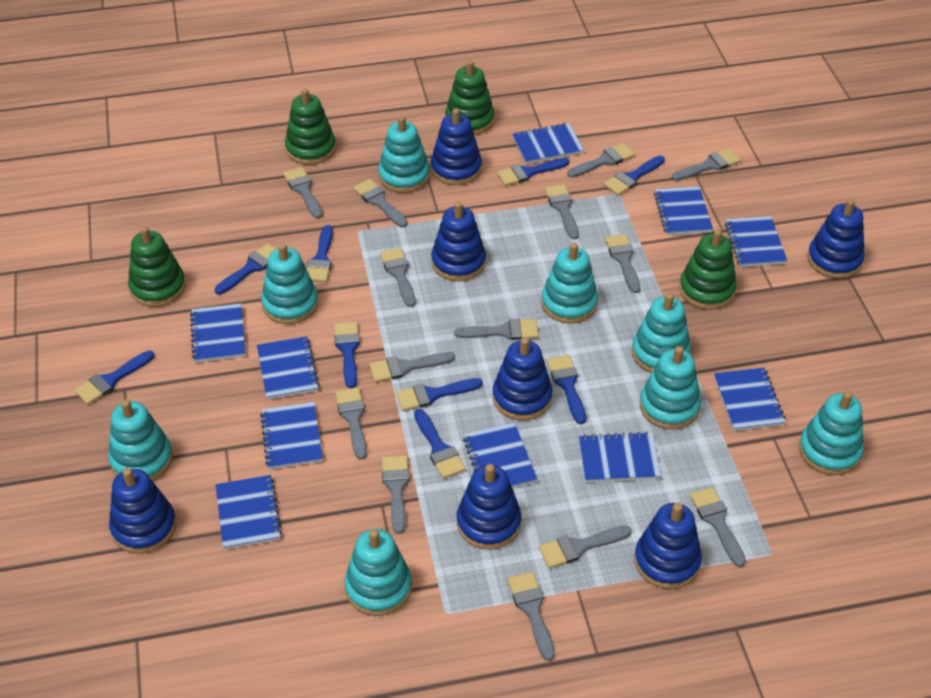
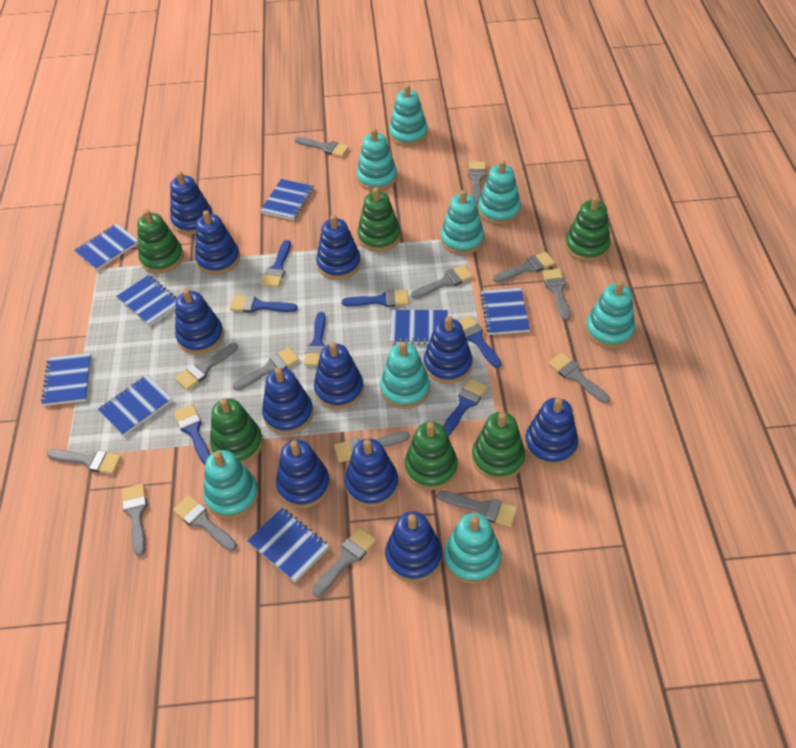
blue brush: 9 -> 7
blue notebook: 10 -> 8
blue stacking toy: 7 -> 11
green stacking toy: 4 -> 6

